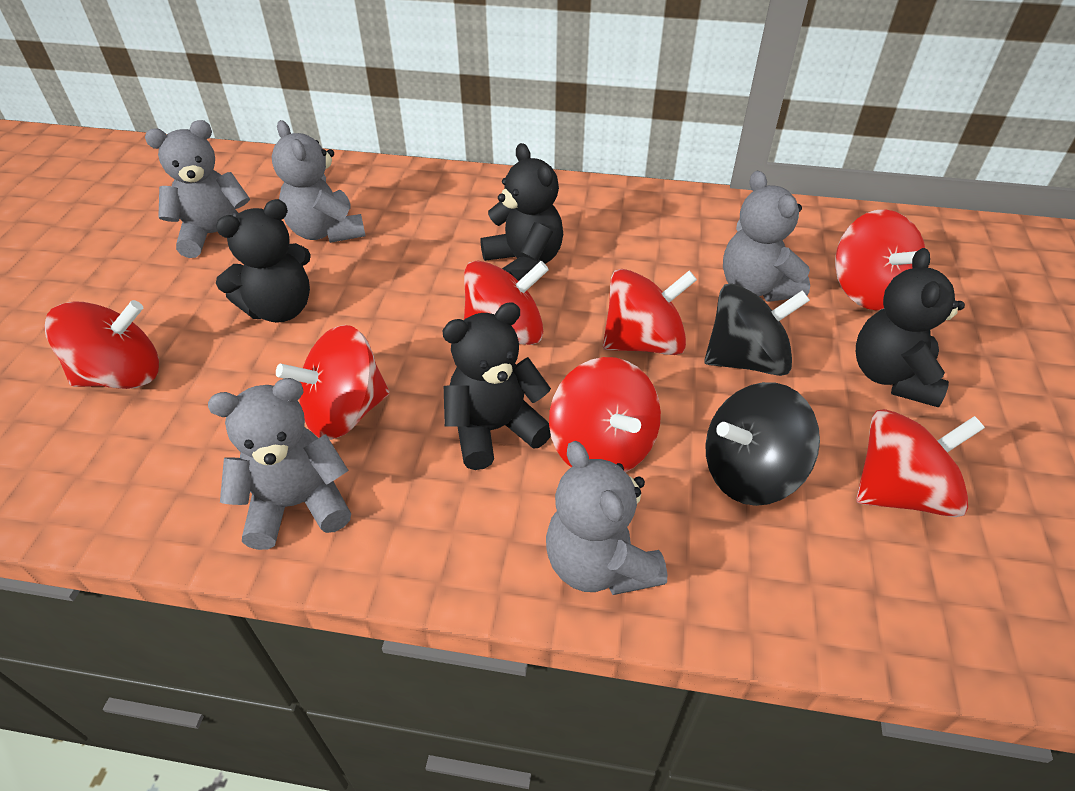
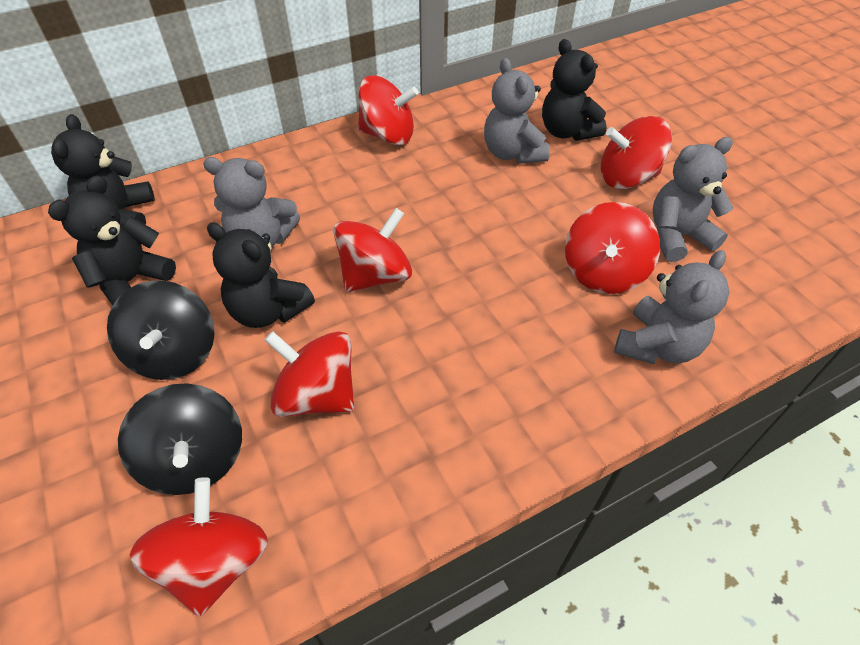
grey teddy bear: 5 -> 4
red spinning top: 7 -> 6

